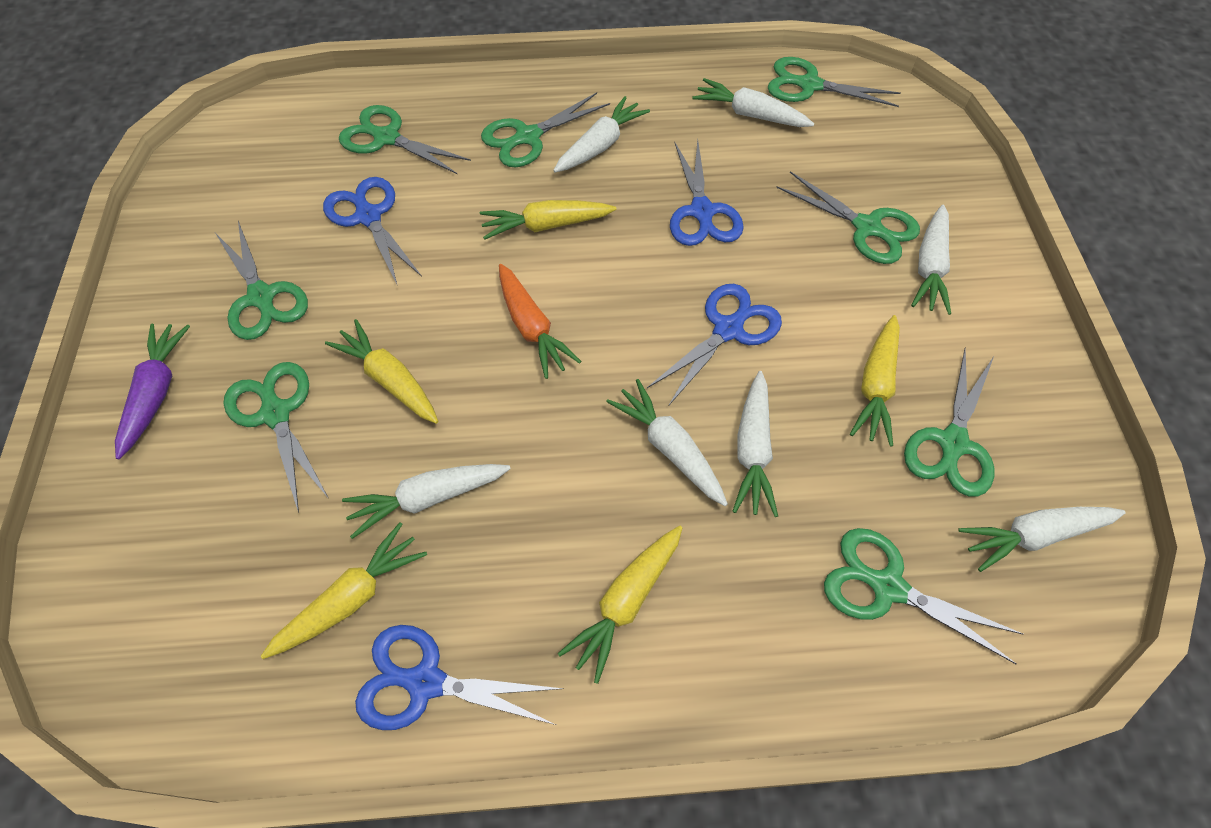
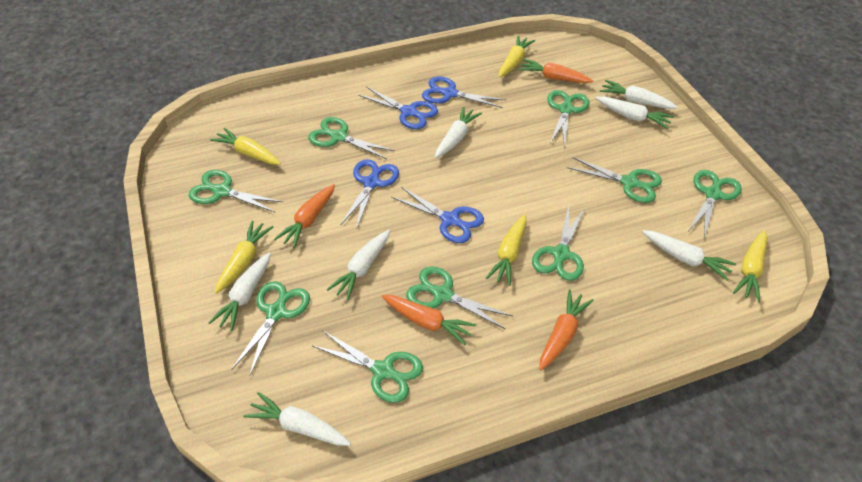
green scissors: 8 -> 9
orange carrot: 1 -> 4
purple carrot: 1 -> 0

